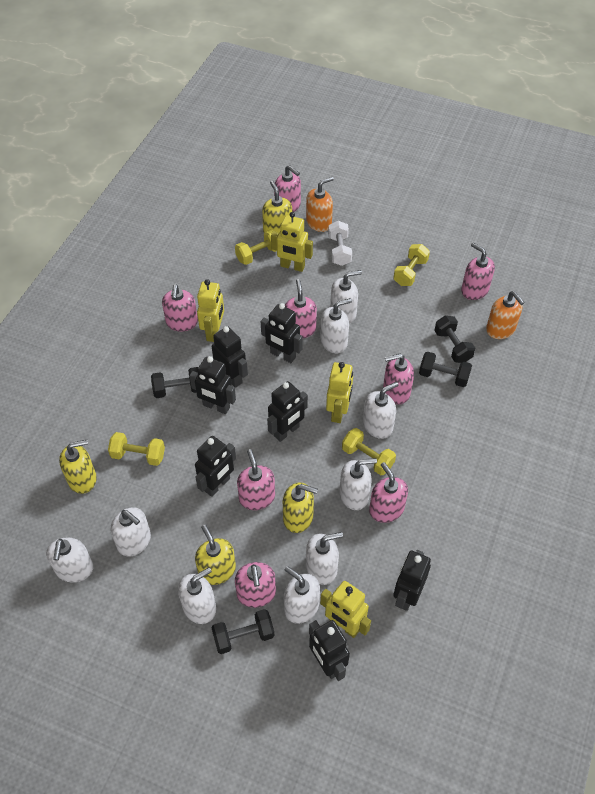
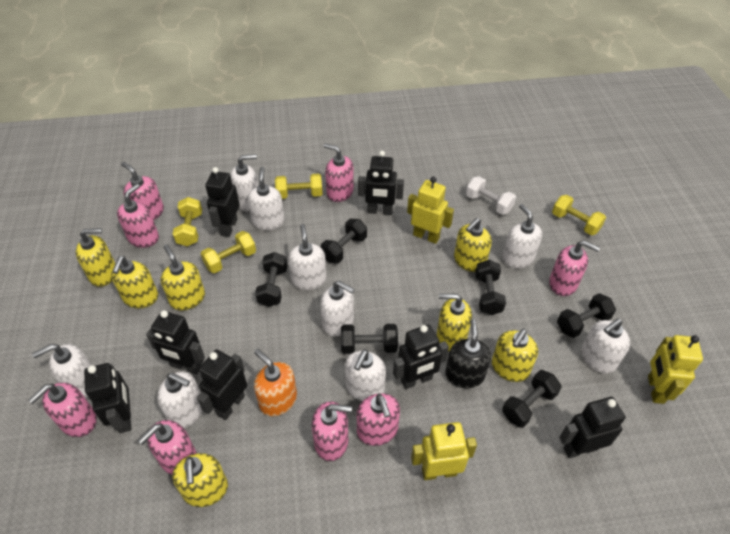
black dumbbell: 4 -> 6
black soap dispenser: 0 -> 1
orange soap dispenser: 2 -> 1
yellow robot: 4 -> 3
yellow soap dispenser: 4 -> 7

